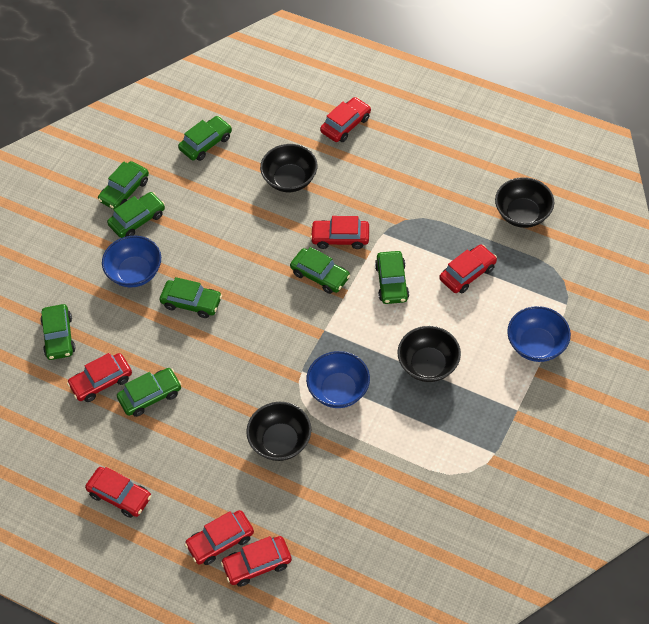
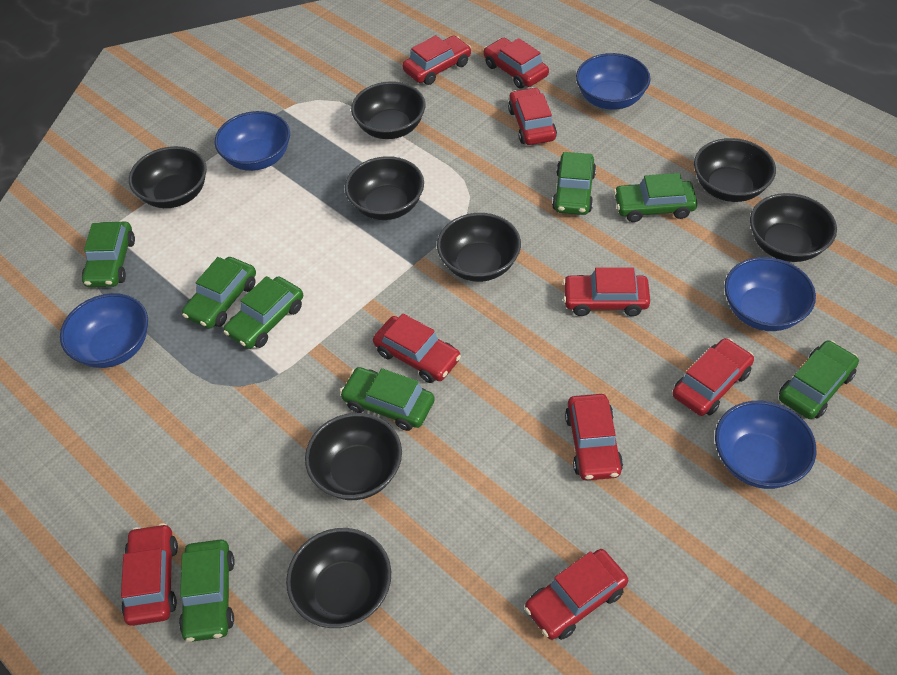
black bowl: 4 -> 8
blue bowl: 3 -> 5
red car: 7 -> 9

